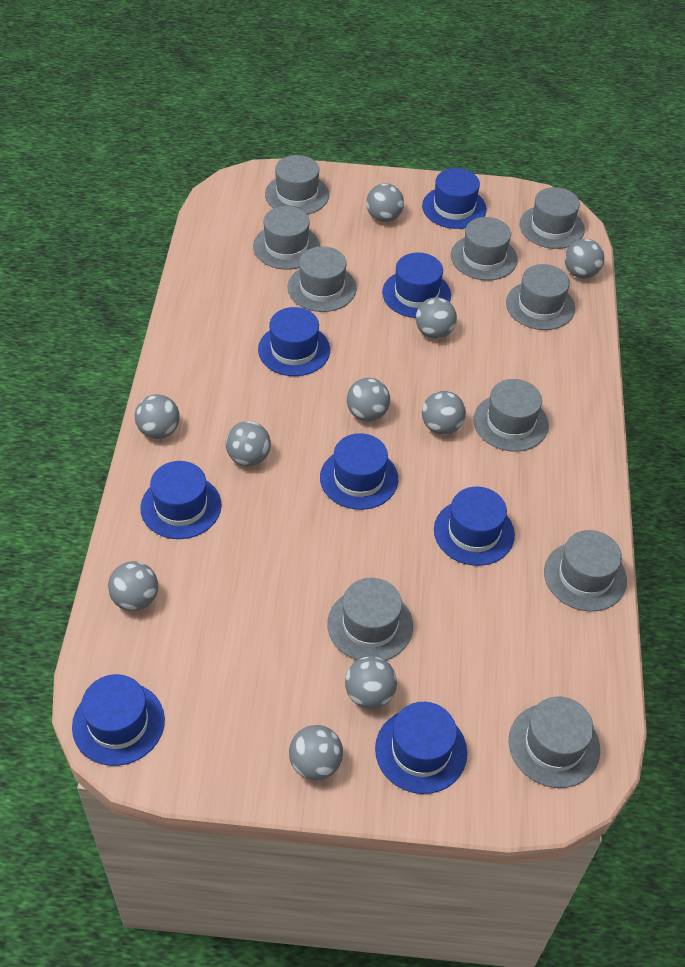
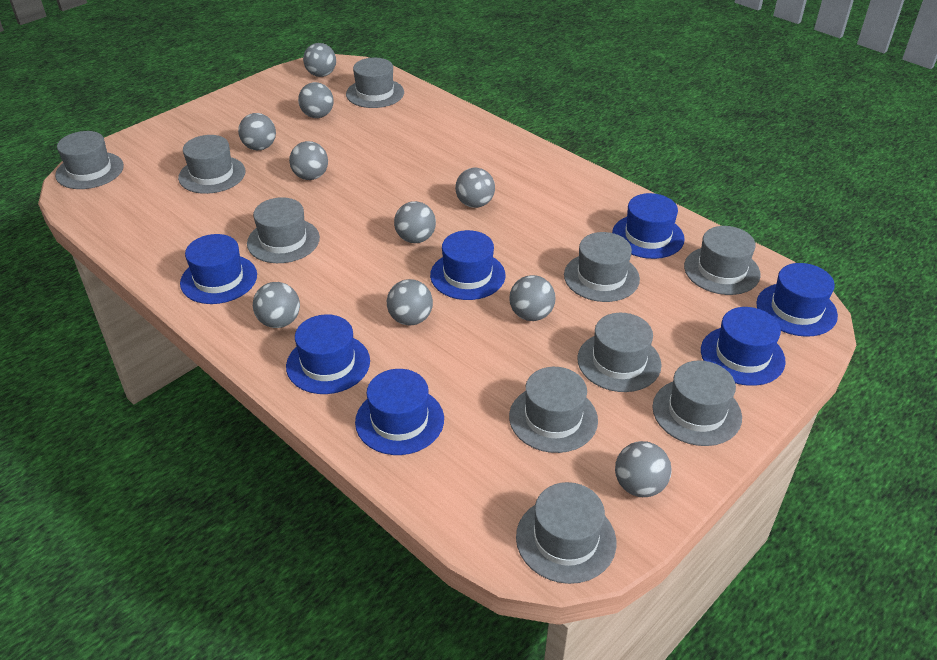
blue hat: 8 -> 7

